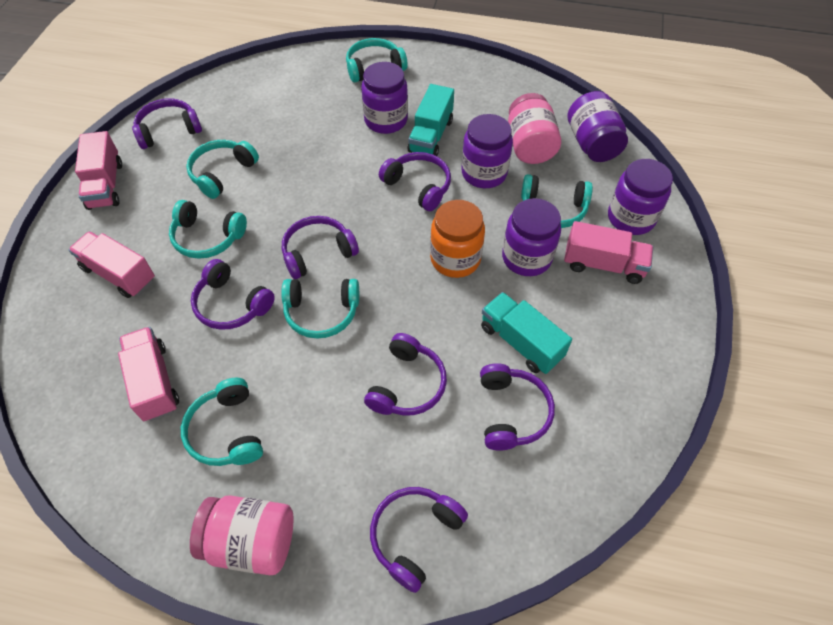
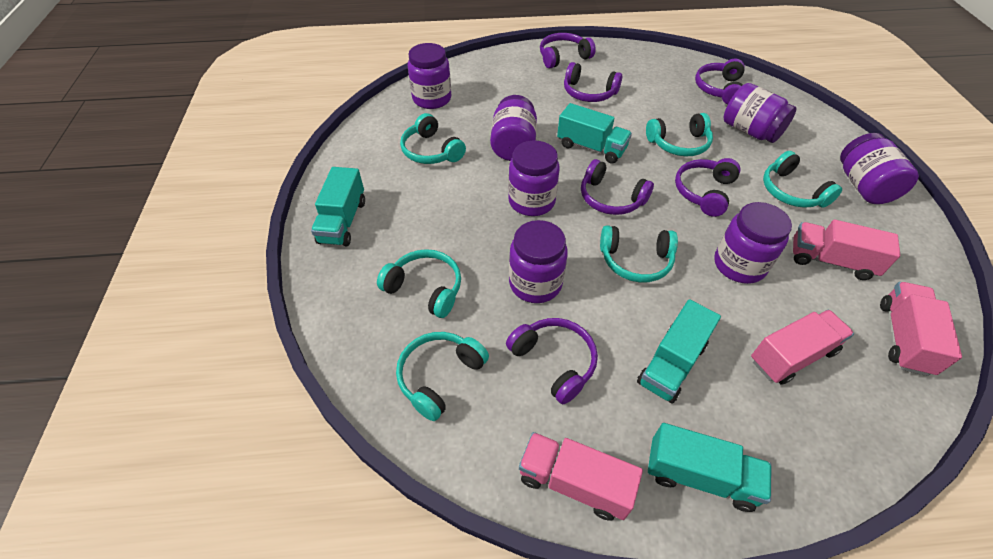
orange jar: 1 -> 0
pink jar: 2 -> 0
purple headphones: 7 -> 6
purple jar: 5 -> 7
turquoise truck: 2 -> 4

